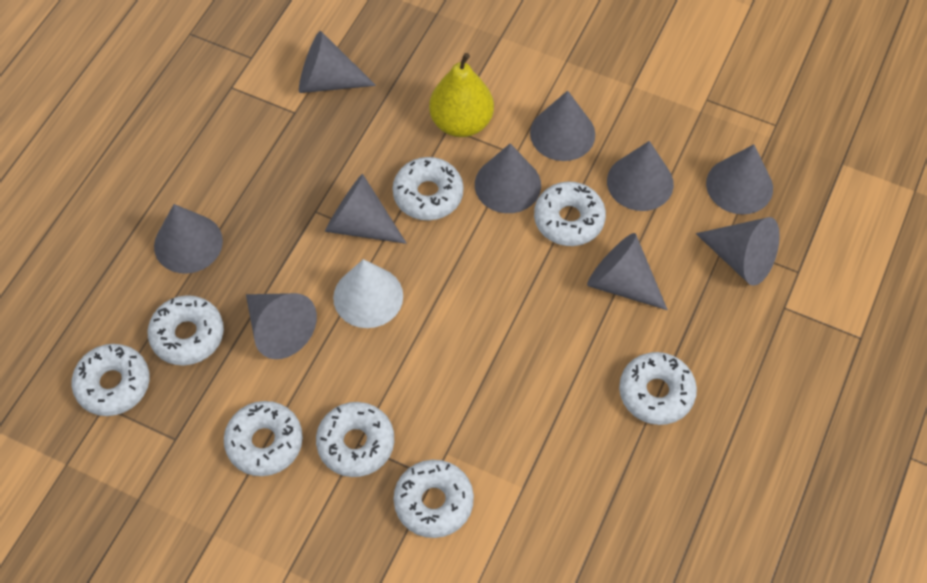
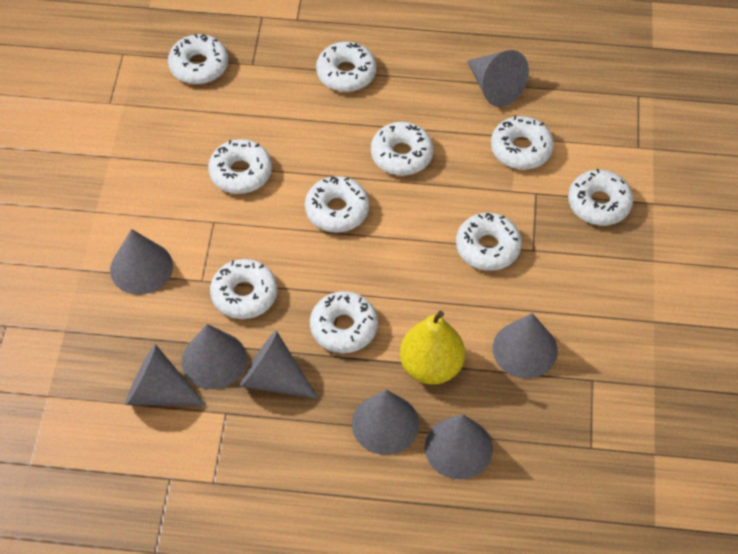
grey cone: 10 -> 8
white cone: 1 -> 0
white donut: 8 -> 10

